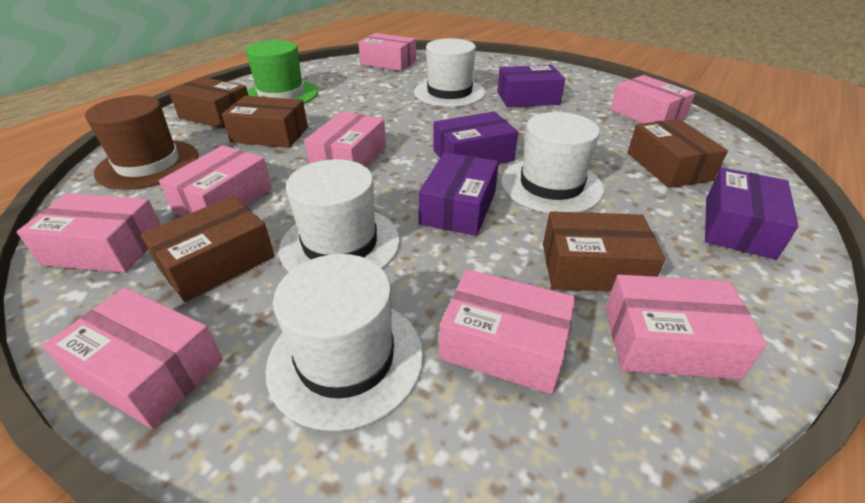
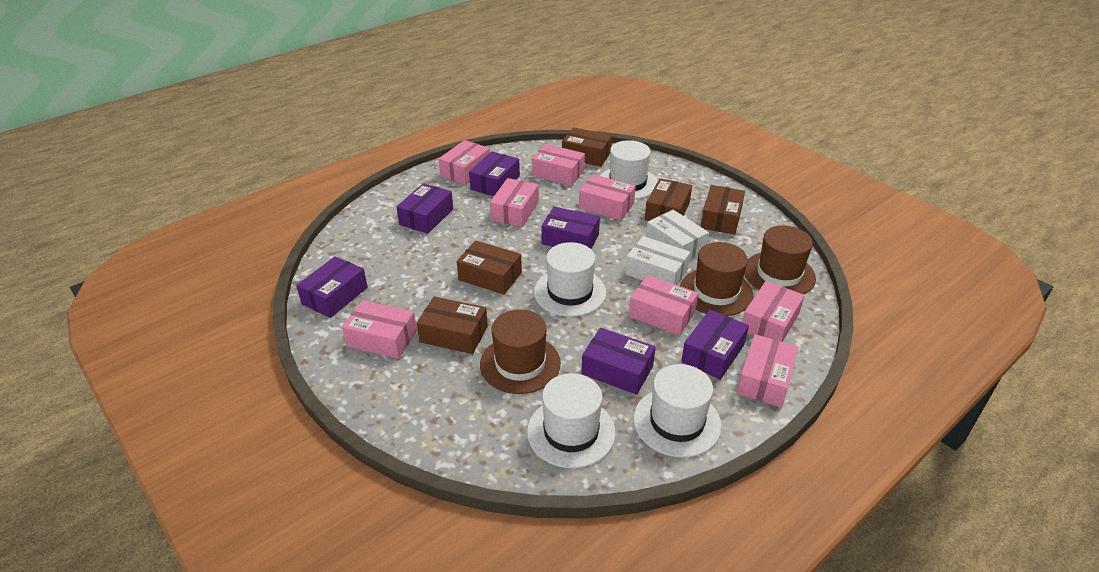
brown hat: 1 -> 3
green hat: 1 -> 0
purple box: 4 -> 6
white box: 0 -> 2

